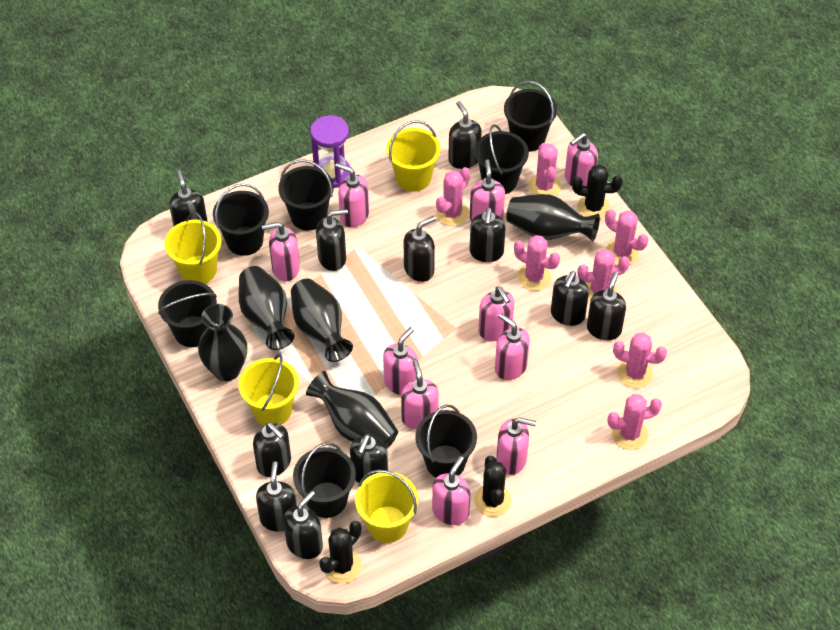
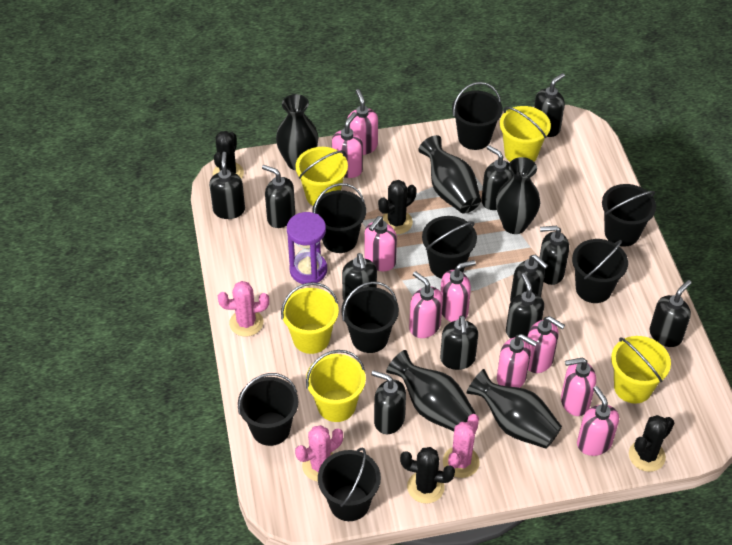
black bucket: 7 -> 8
black cactus: 3 -> 4
pink cactus: 7 -> 3
pink soap dispenser: 10 -> 9
yellow bucket: 4 -> 5

